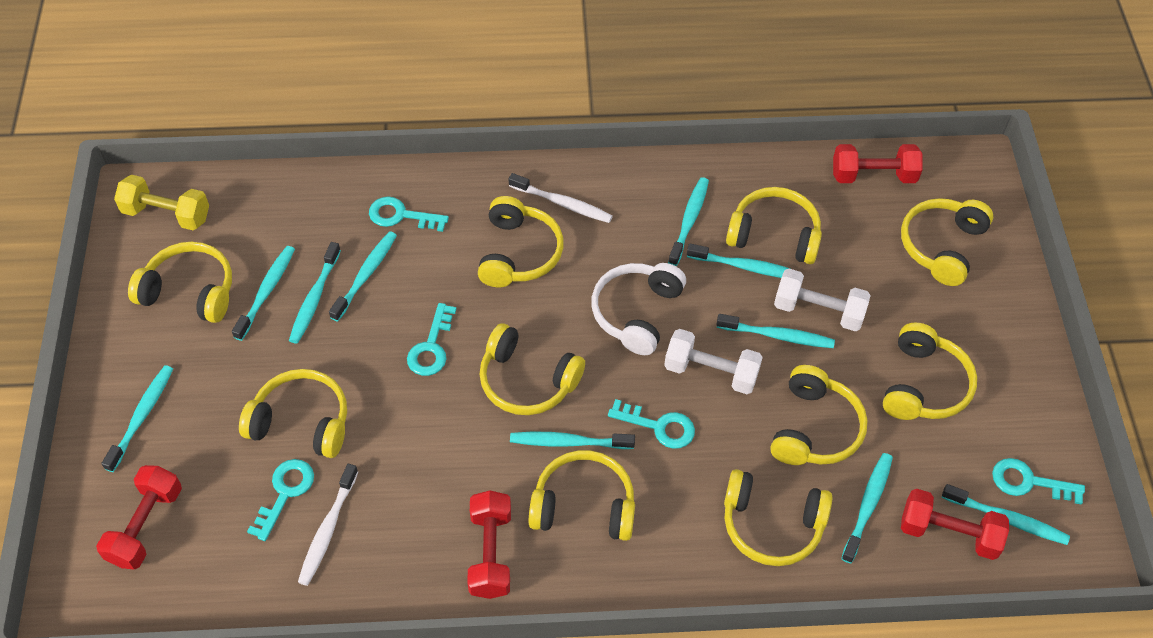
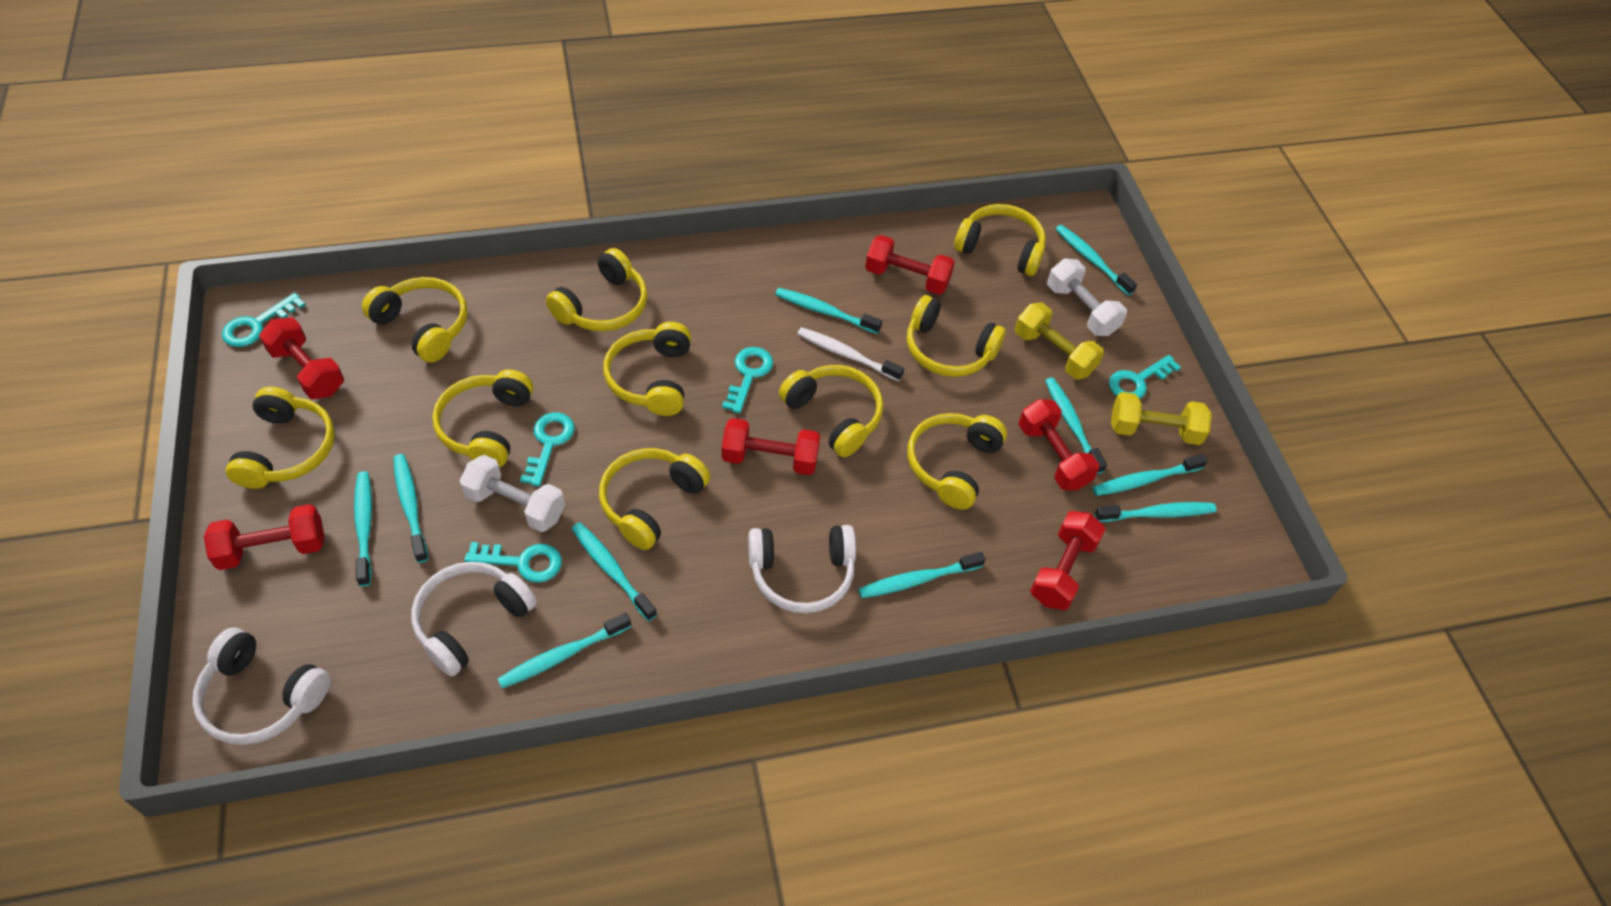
red dumbbell: 4 -> 6
white headphones: 1 -> 3
white toothbrush: 2 -> 1
yellow dumbbell: 1 -> 2

